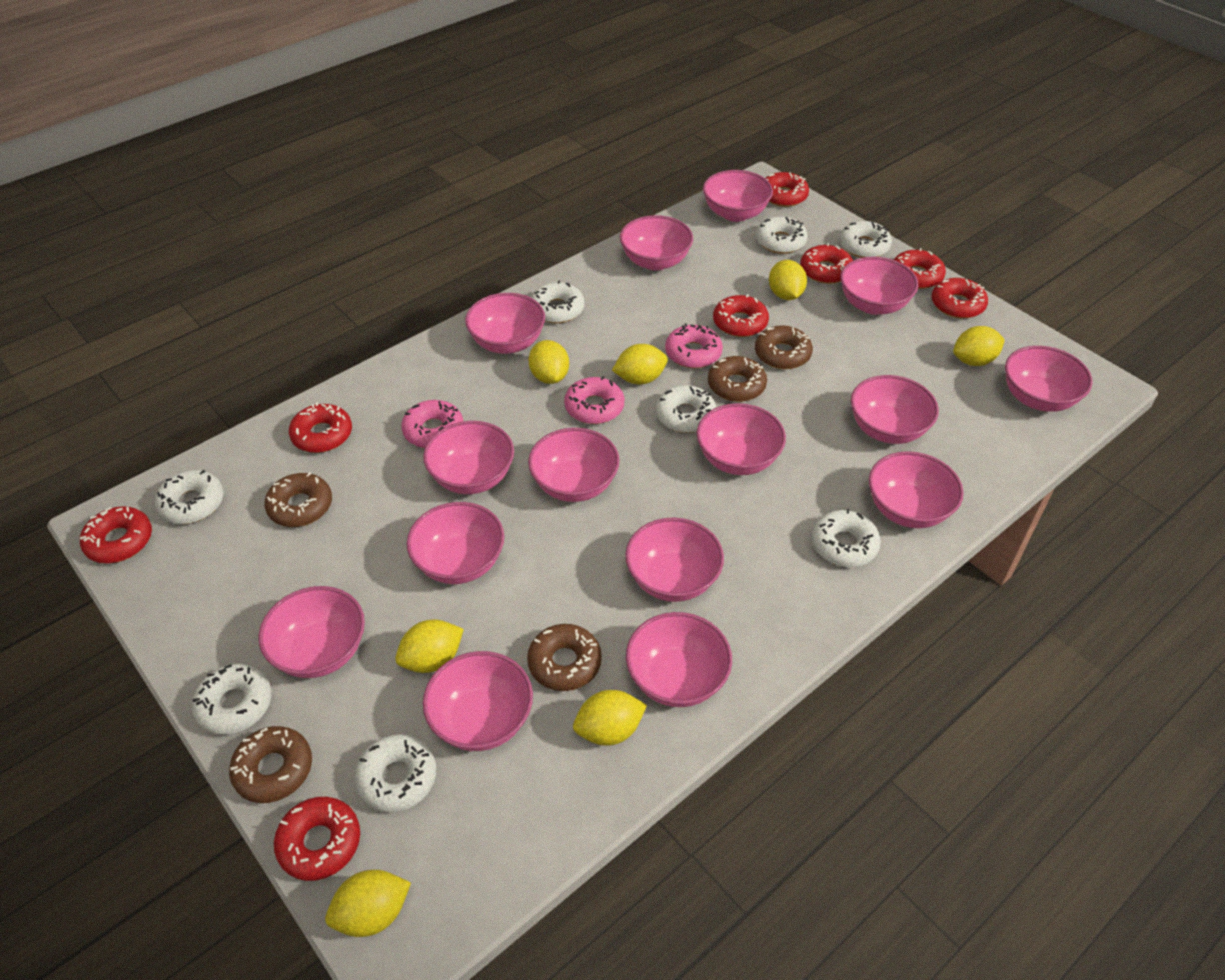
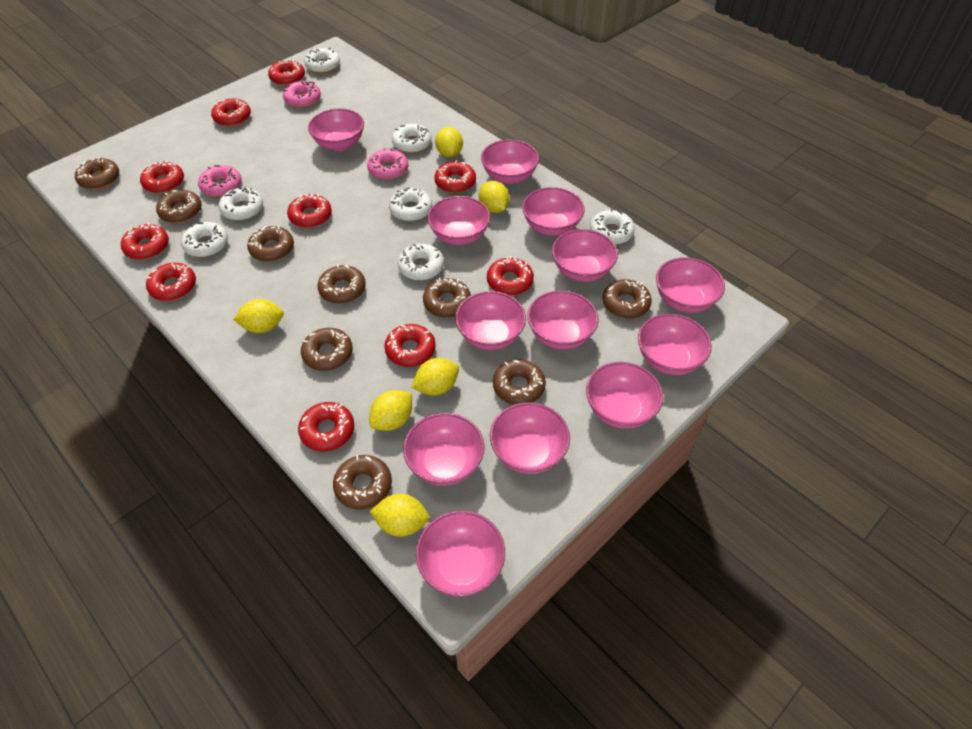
brown donut: 5 -> 9
pink bowl: 15 -> 13
red donut: 8 -> 10
white donut: 8 -> 7
yellow lemon: 7 -> 6

